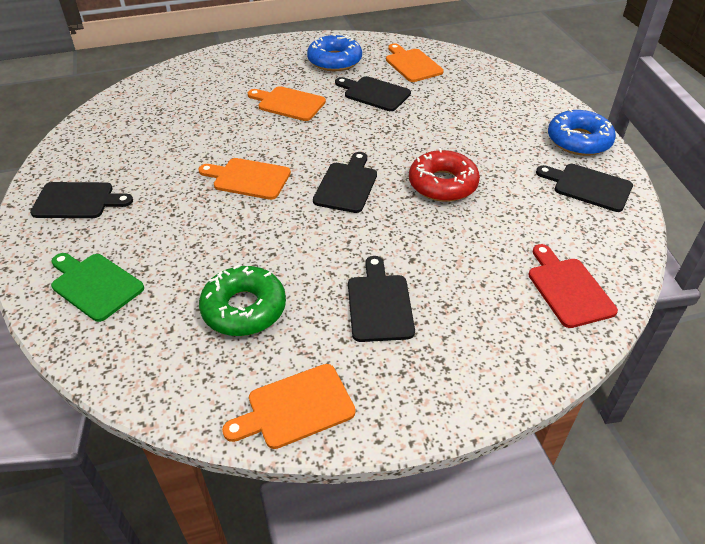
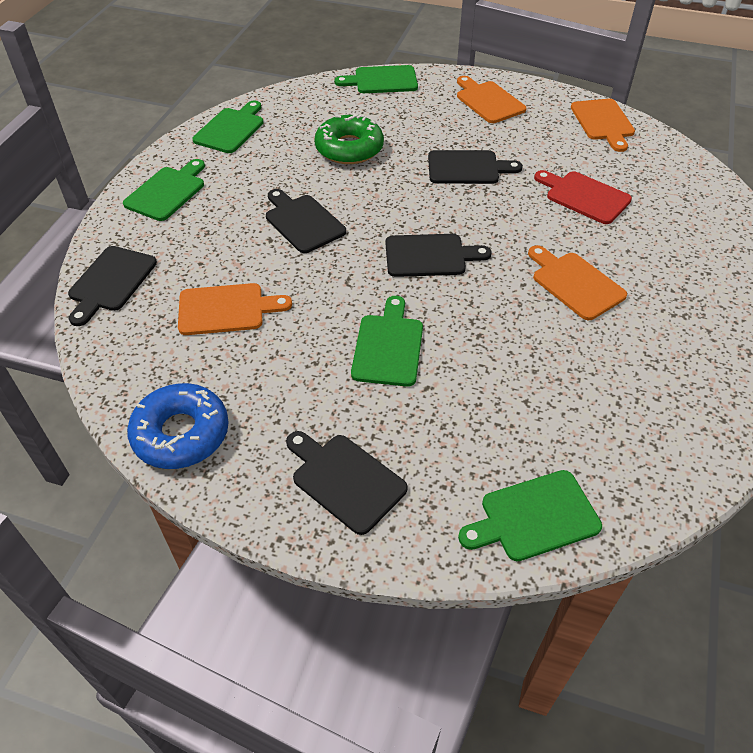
blue donut: 2 -> 1
green cutting board: 1 -> 5
red donut: 1 -> 0

